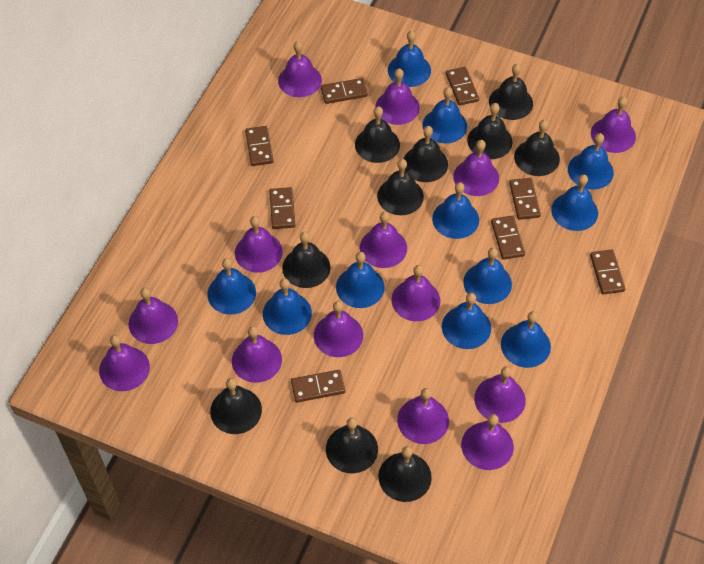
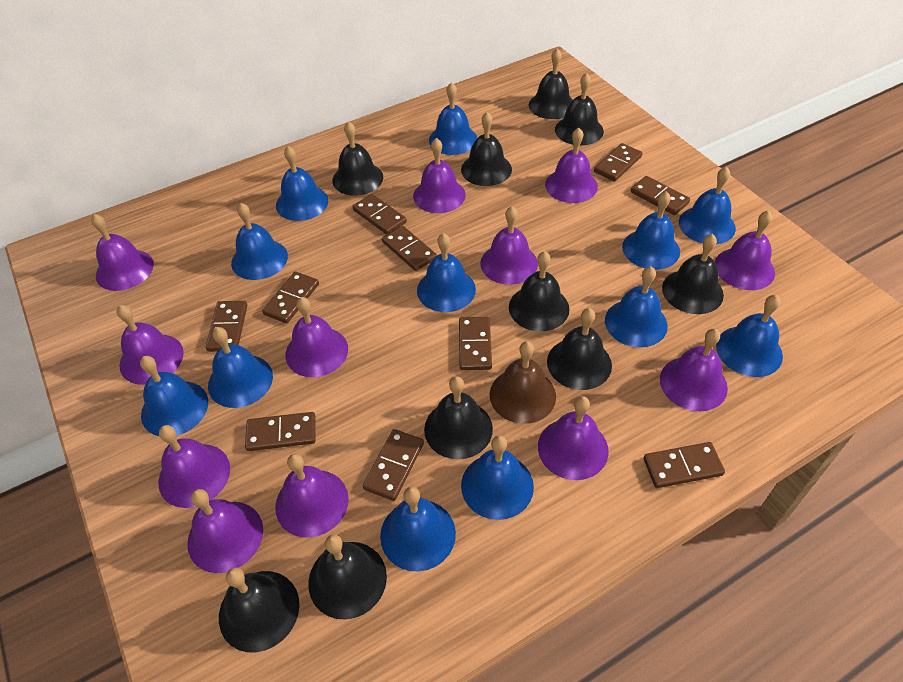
blue bell: 11 -> 12
brown bell: 0 -> 1
brown domino: 8 -> 10
purple bell: 14 -> 12

